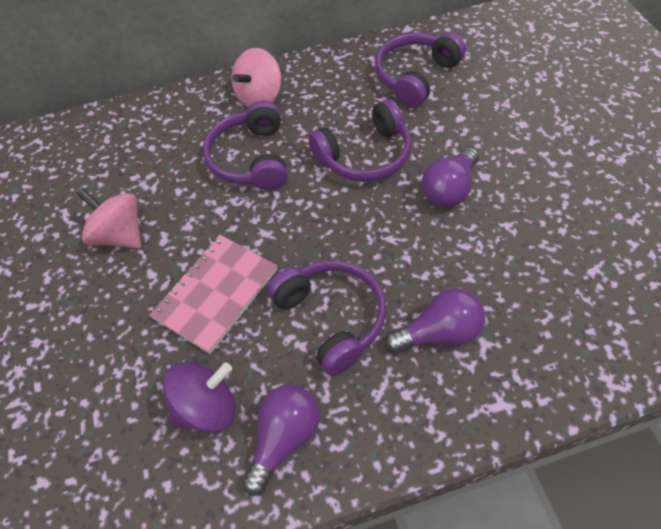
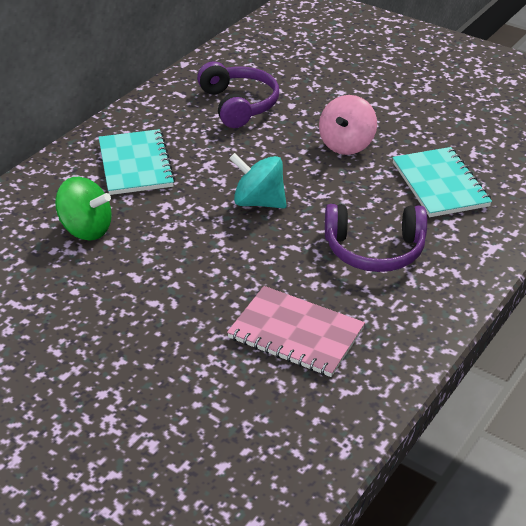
green spinning top: 0 -> 1
pink spinning top: 2 -> 1
purple headphones: 4 -> 2
purple light bulb: 3 -> 0
purple spinning top: 1 -> 0
turquoise notebook: 0 -> 2
turquoise spinning top: 0 -> 1

